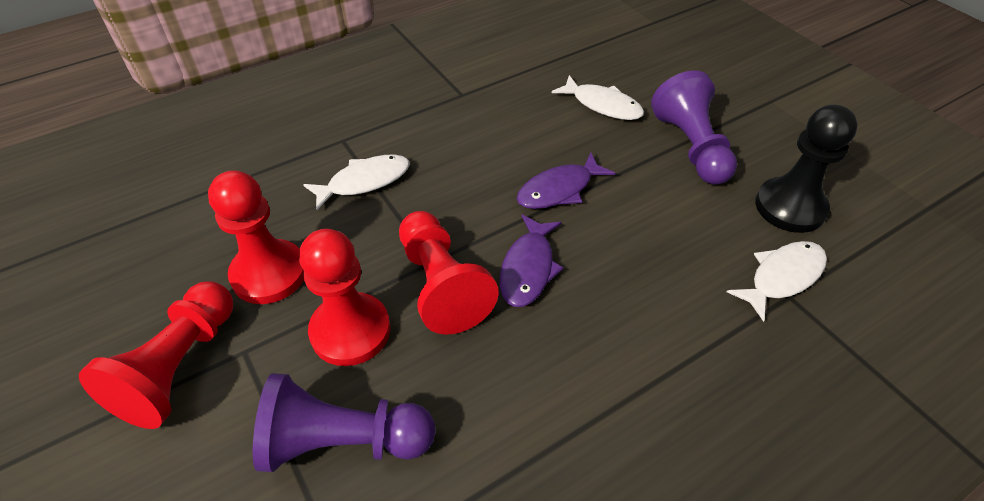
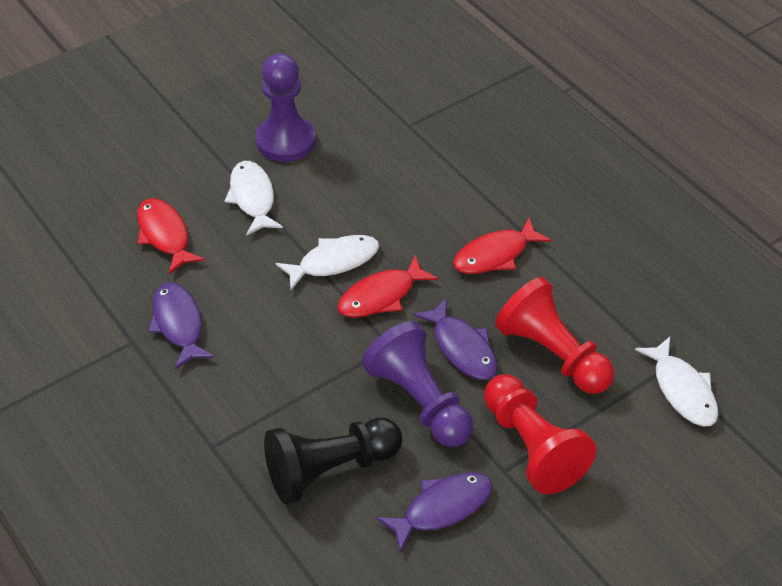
purple fish: 2 -> 3
red fish: 0 -> 3
red pawn: 4 -> 2

